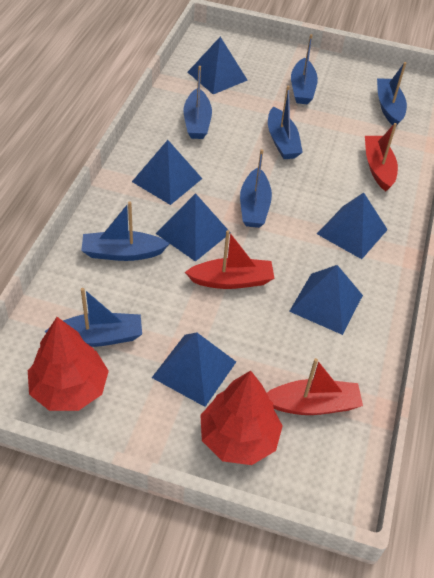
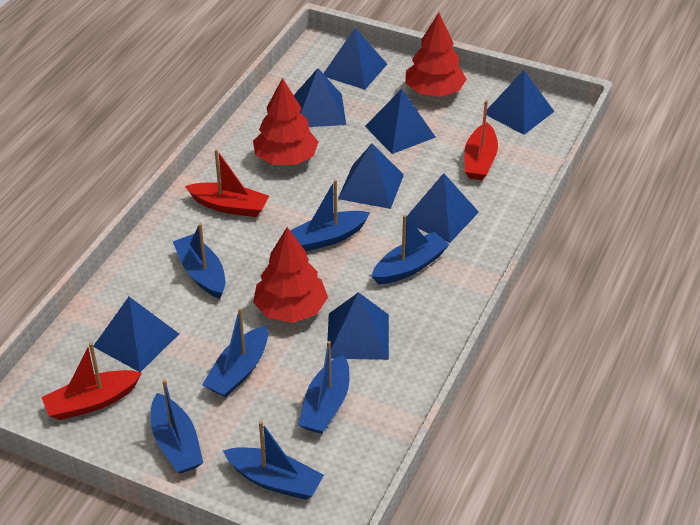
blue pyramid: 6 -> 8
red tree: 2 -> 3

